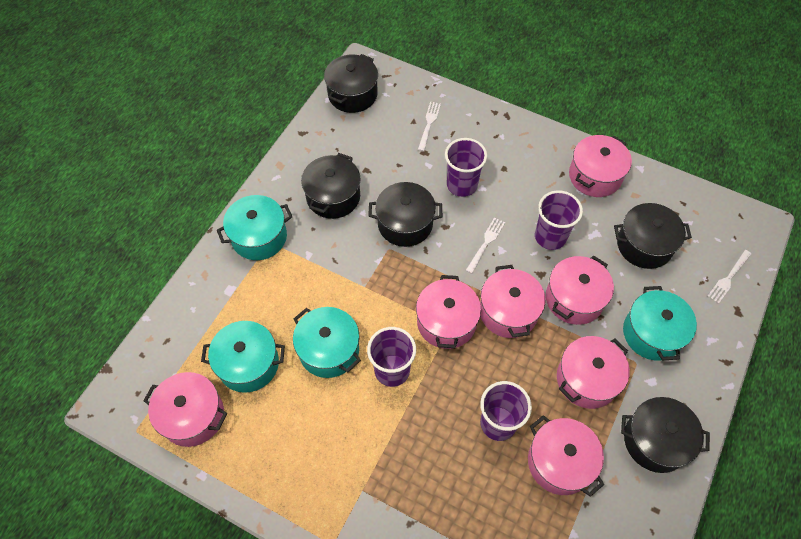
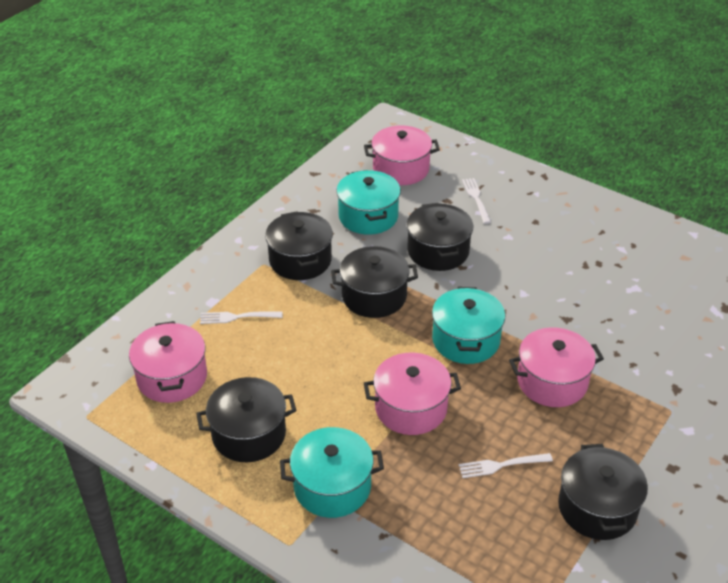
pink pot: 7 -> 4
purple cup: 4 -> 0
turquoise pot: 4 -> 3

